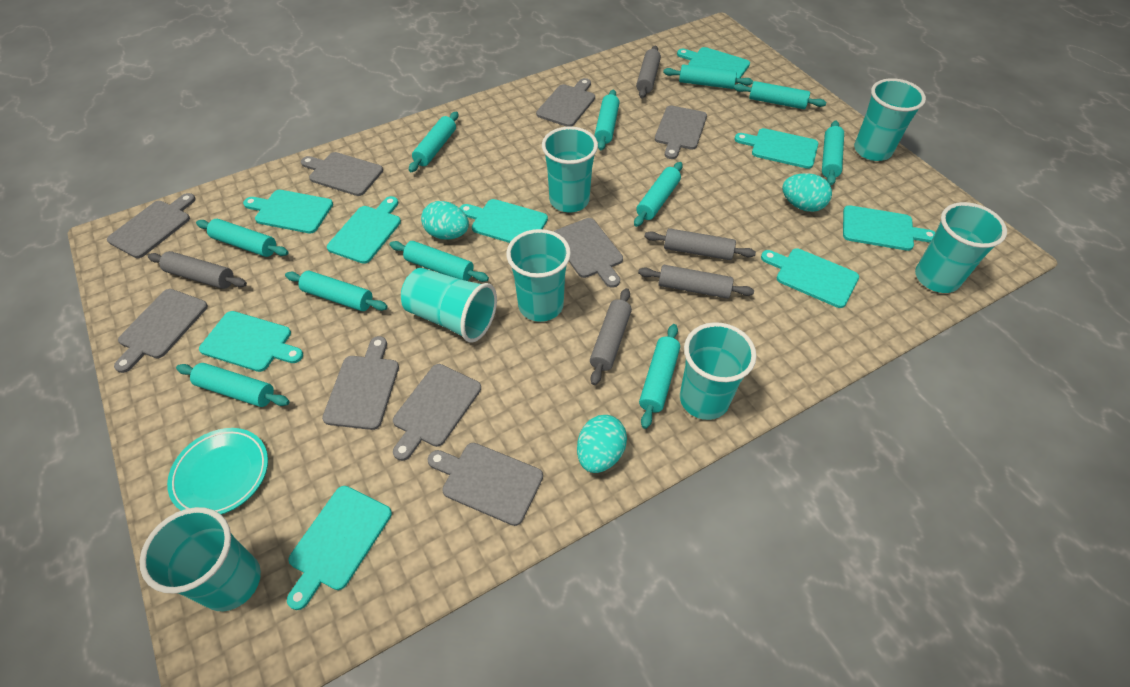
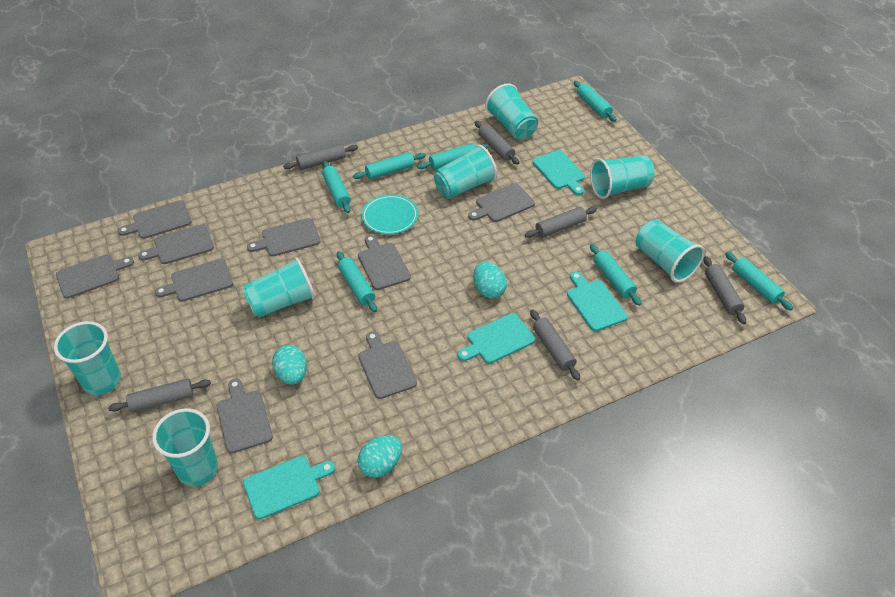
grey rolling pin: 5 -> 6
turquoise cutting board: 9 -> 4
turquoise rolling pin: 11 -> 7

